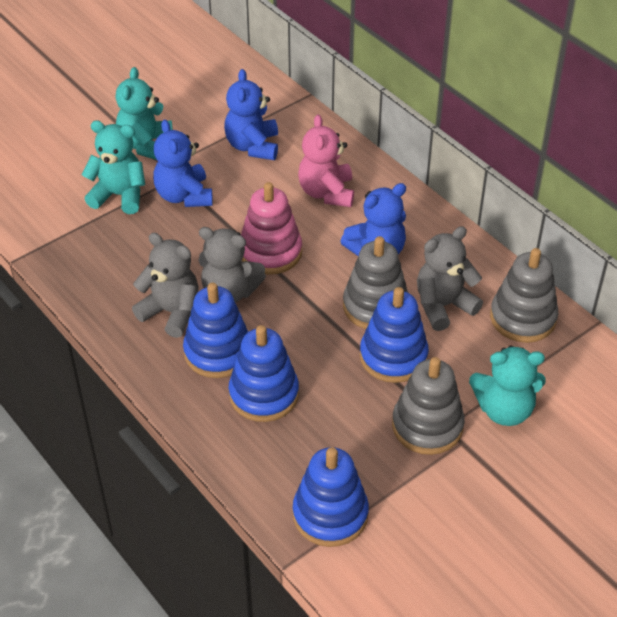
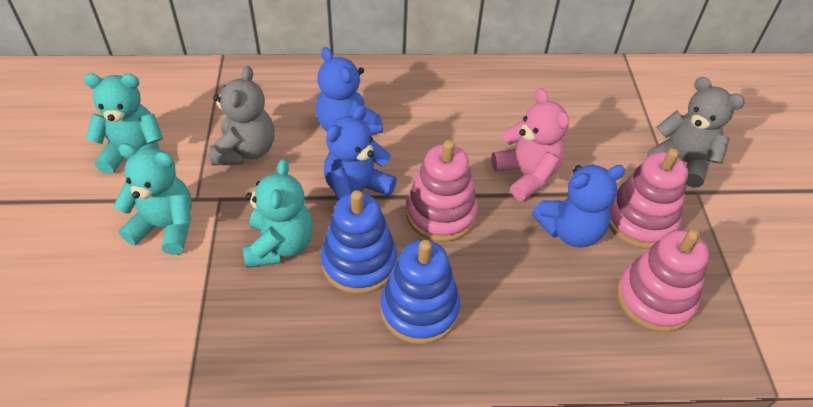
blue stacking toy: 4 -> 2
grey stacking toy: 3 -> 0
grey teddy bear: 3 -> 2
pink stacking toy: 1 -> 3

